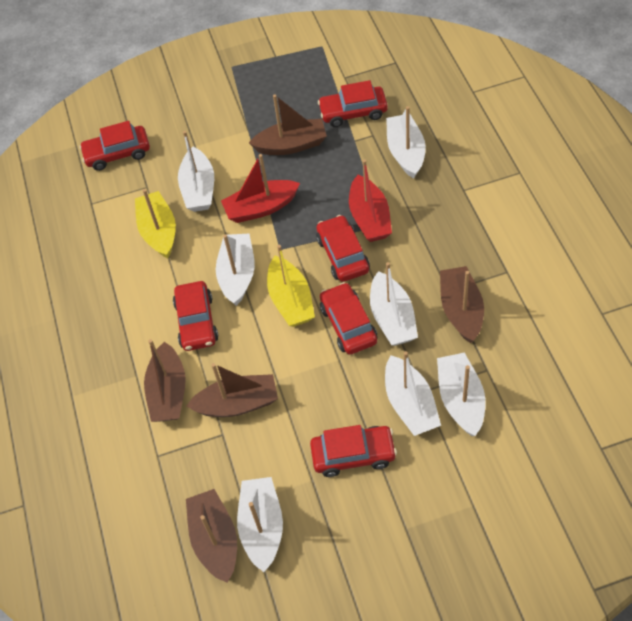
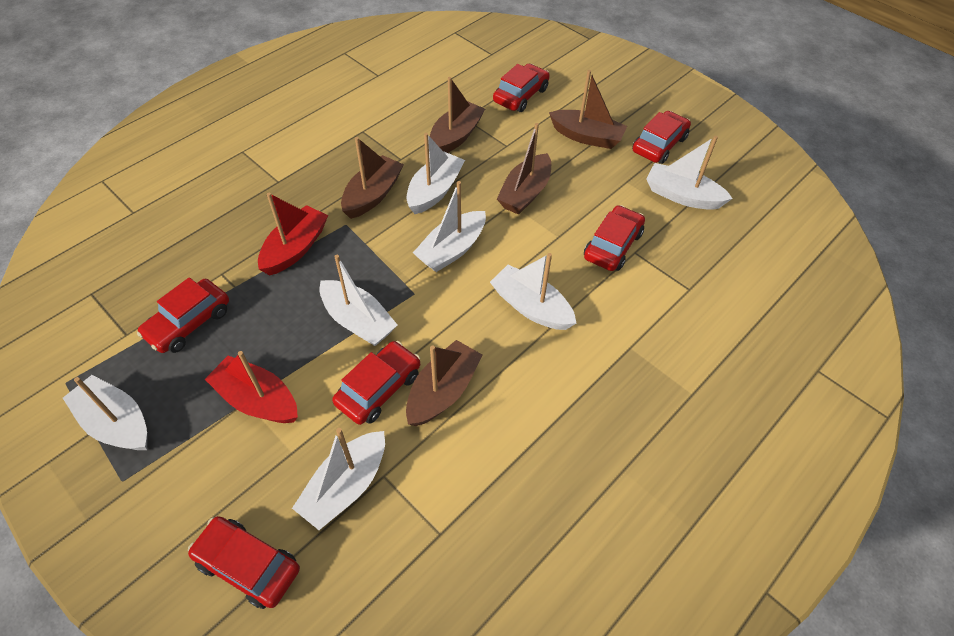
yellow boat: 2 -> 0

